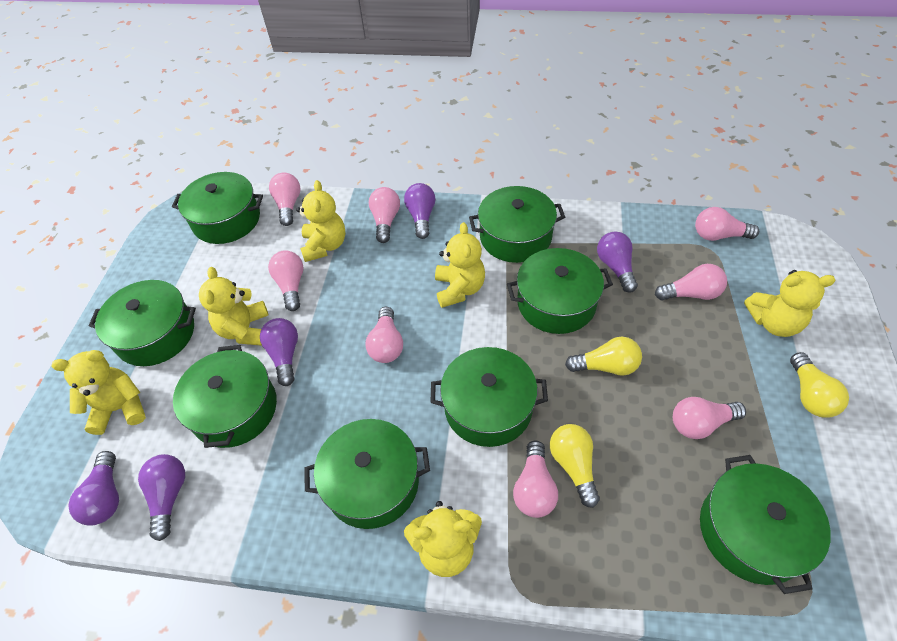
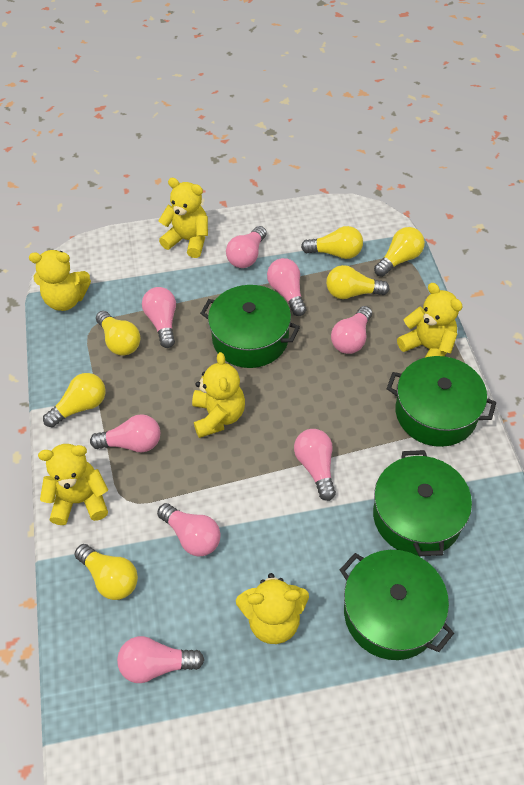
green pot: 8 -> 4
purple light bulb: 5 -> 0
yellow light bulb: 3 -> 6

